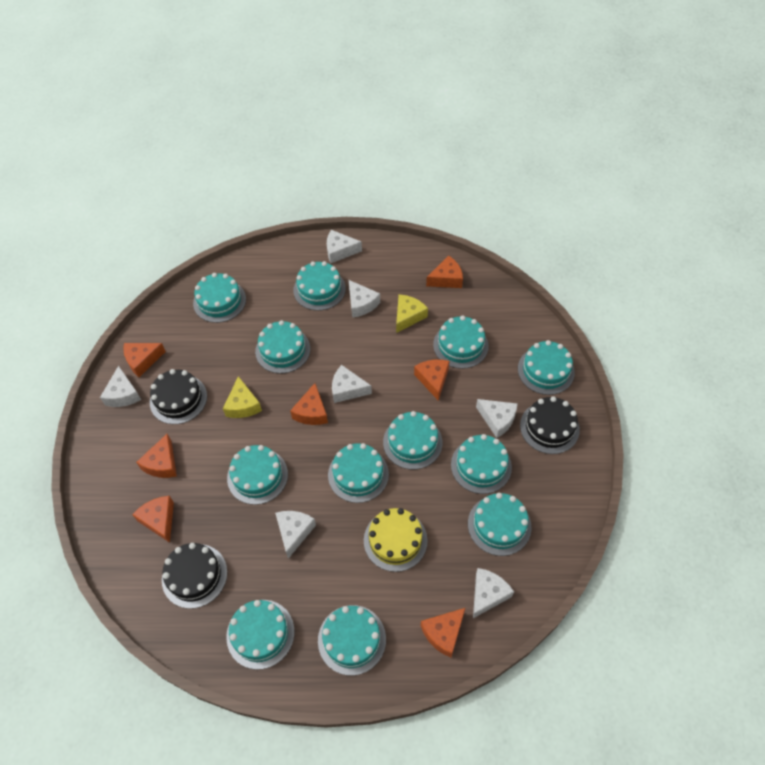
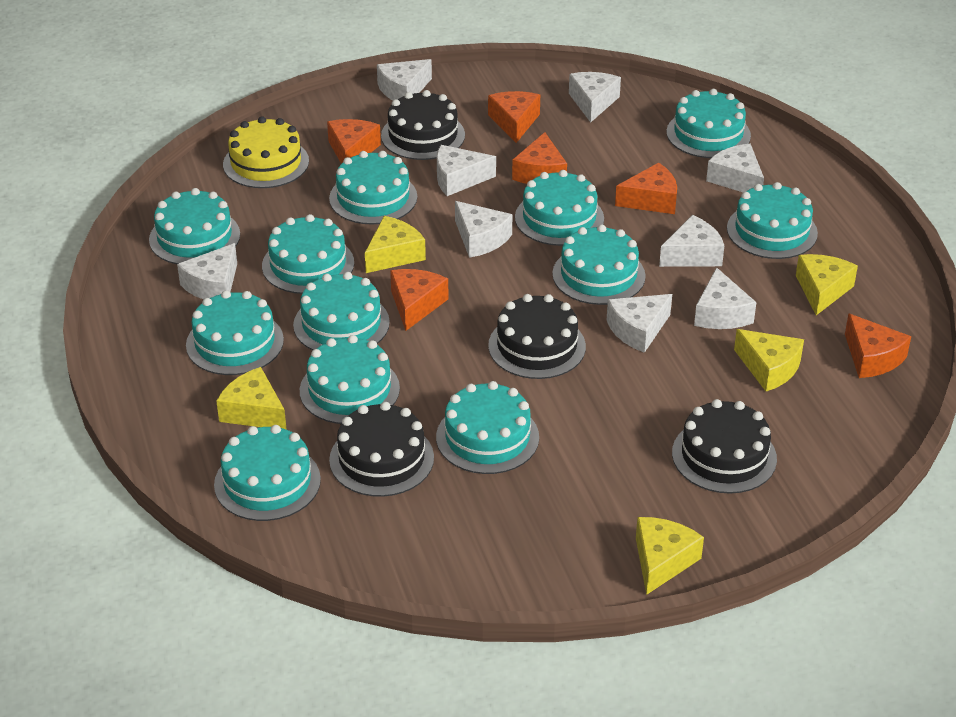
black cake: 3 -> 4
orange cheese: 7 -> 6
white cheese: 7 -> 9
yellow cheese: 2 -> 5

